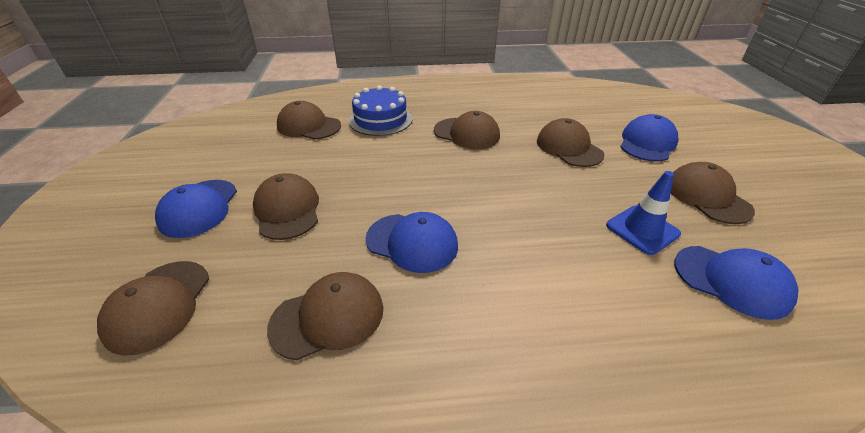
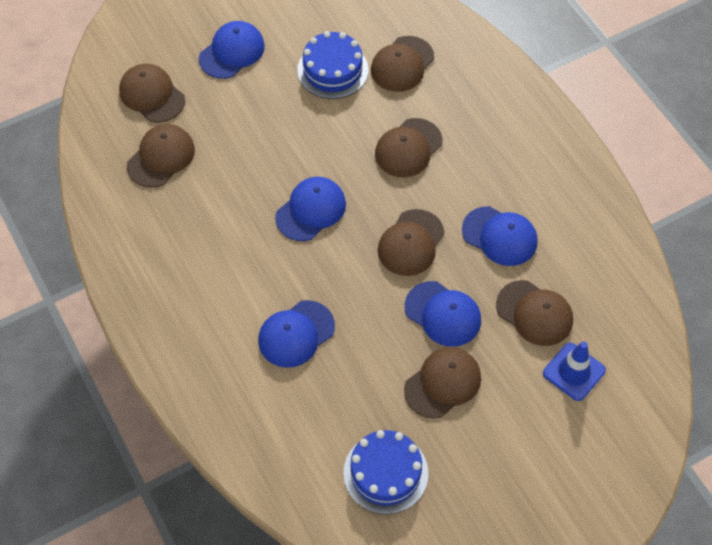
blue cake: 1 -> 2
blue cap: 4 -> 5

